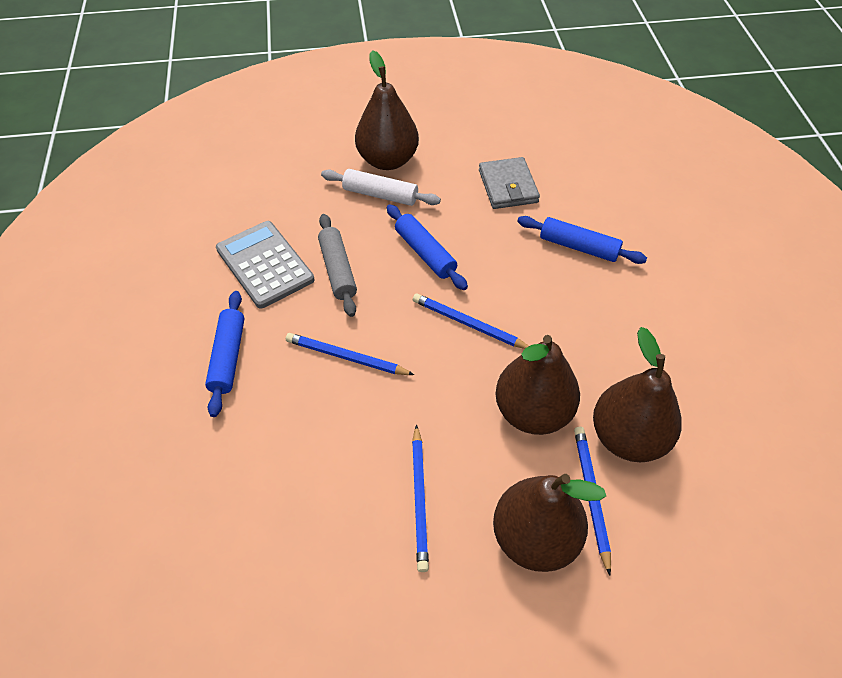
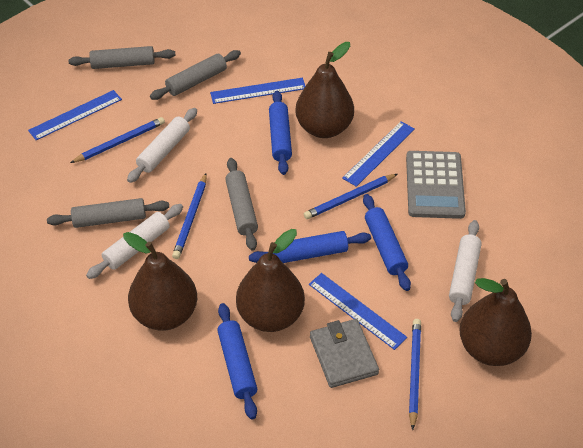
blue rolling pin: 3 -> 4
blue ruler: 0 -> 4
grey rolling pin: 1 -> 4
white rolling pin: 1 -> 3

